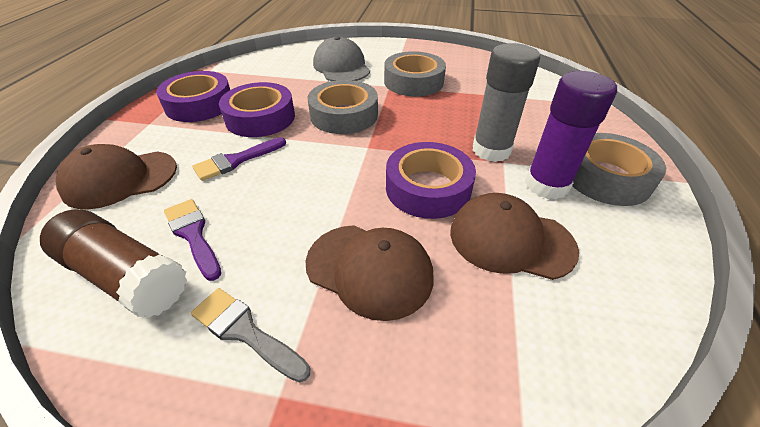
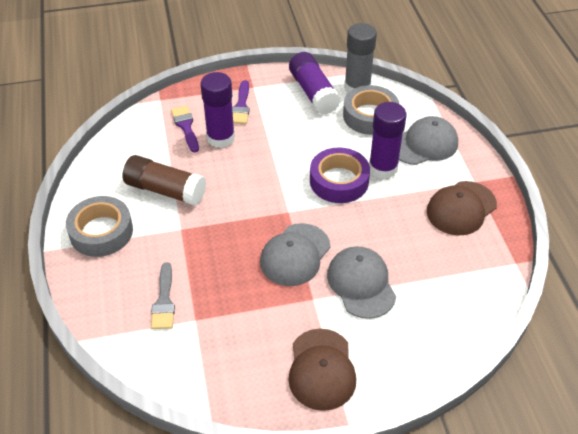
brown cap: 3 -> 2
grey cap: 1 -> 3
grey tape: 3 -> 2
purple glue stick: 1 -> 3
purple tape: 3 -> 1

